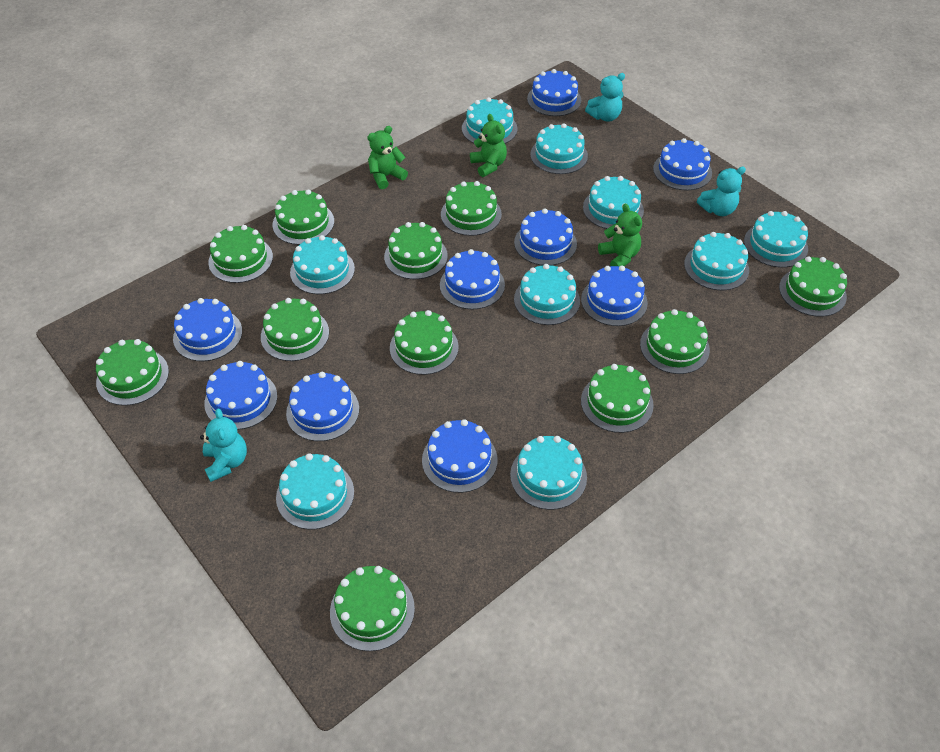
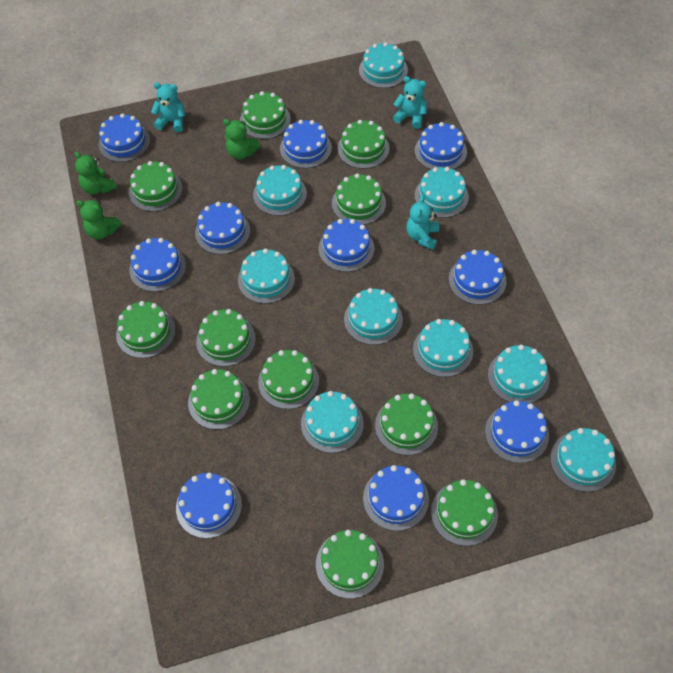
blue cake: 9 -> 10

